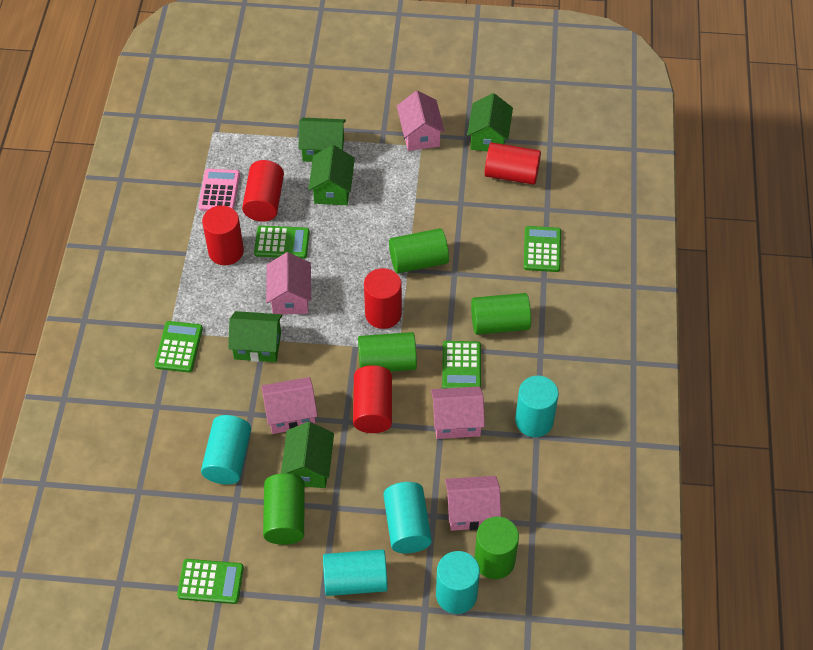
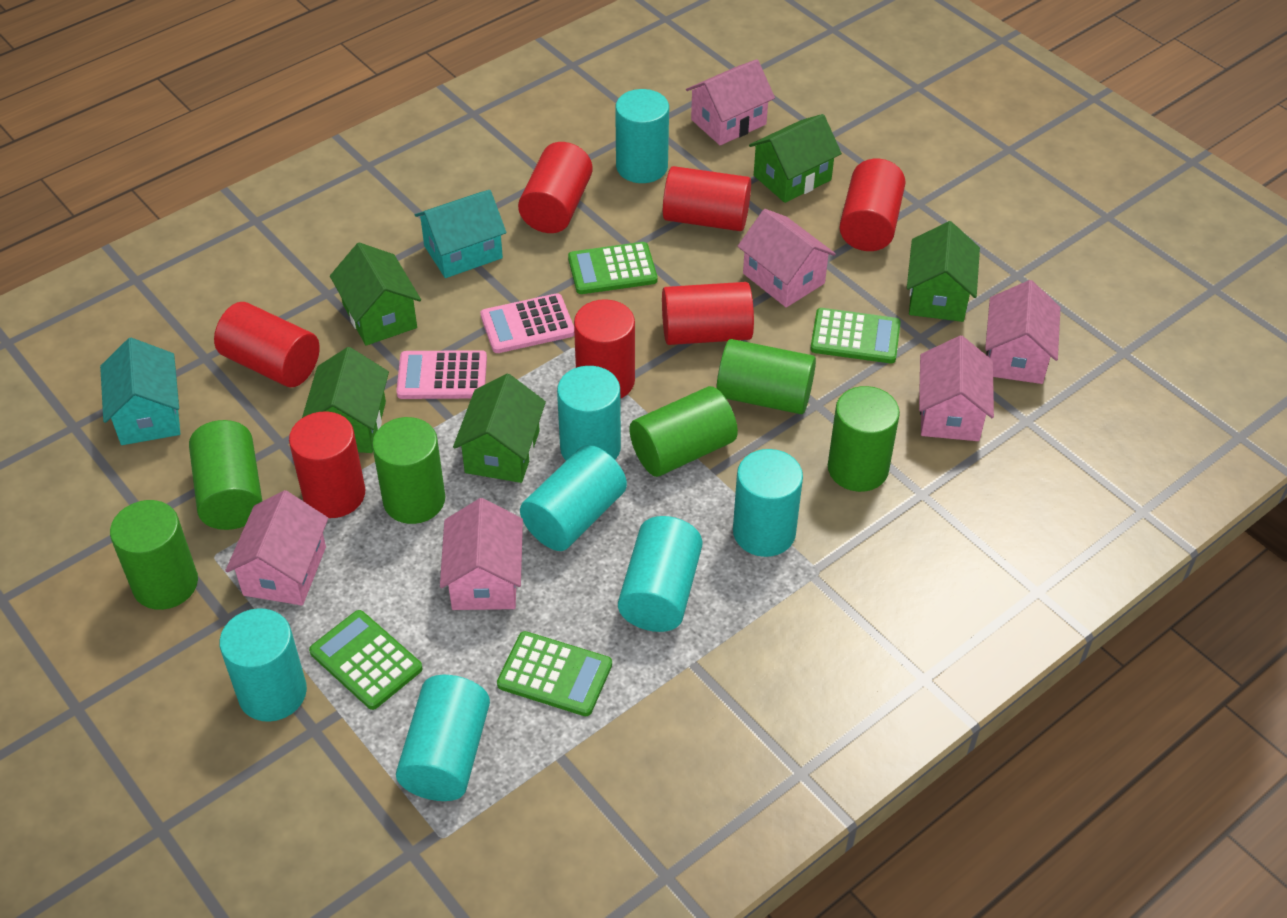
green calculator: 5 -> 4
green cylinder: 5 -> 6
pink calculator: 1 -> 2
pink house: 5 -> 6
red cylinder: 5 -> 7
turquoise cylinder: 5 -> 7
turquoise house: 0 -> 2

